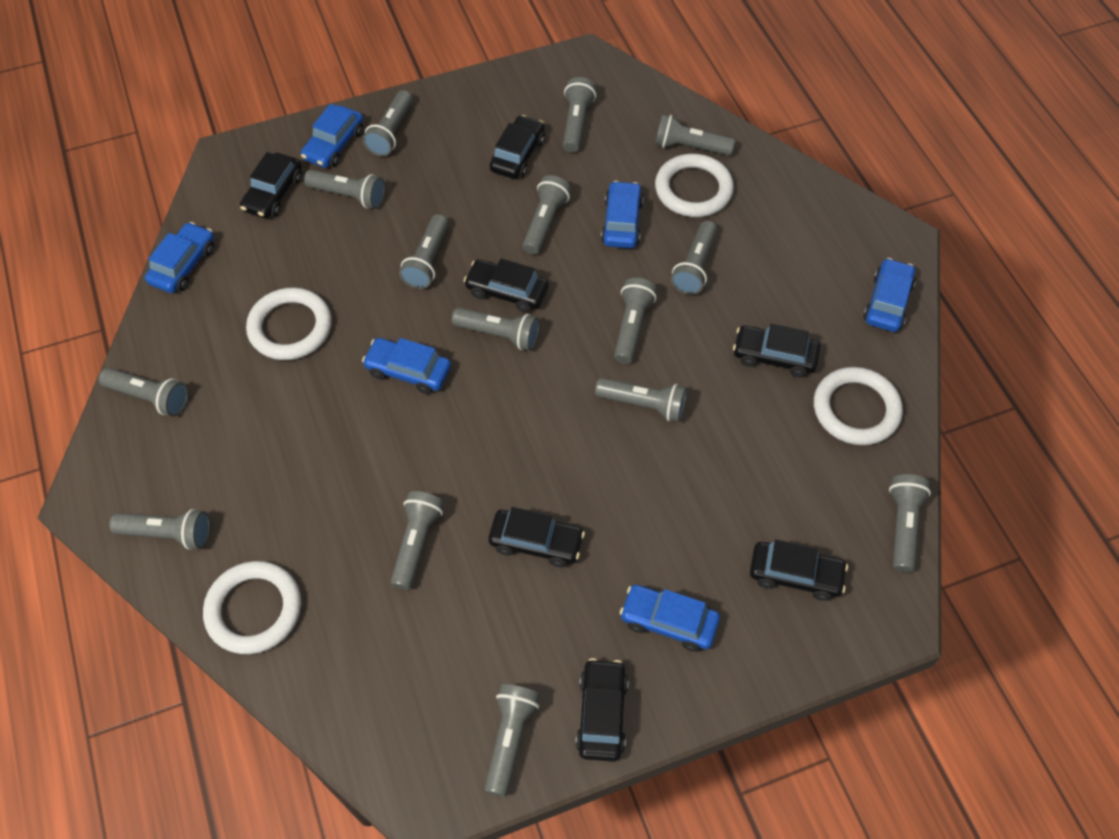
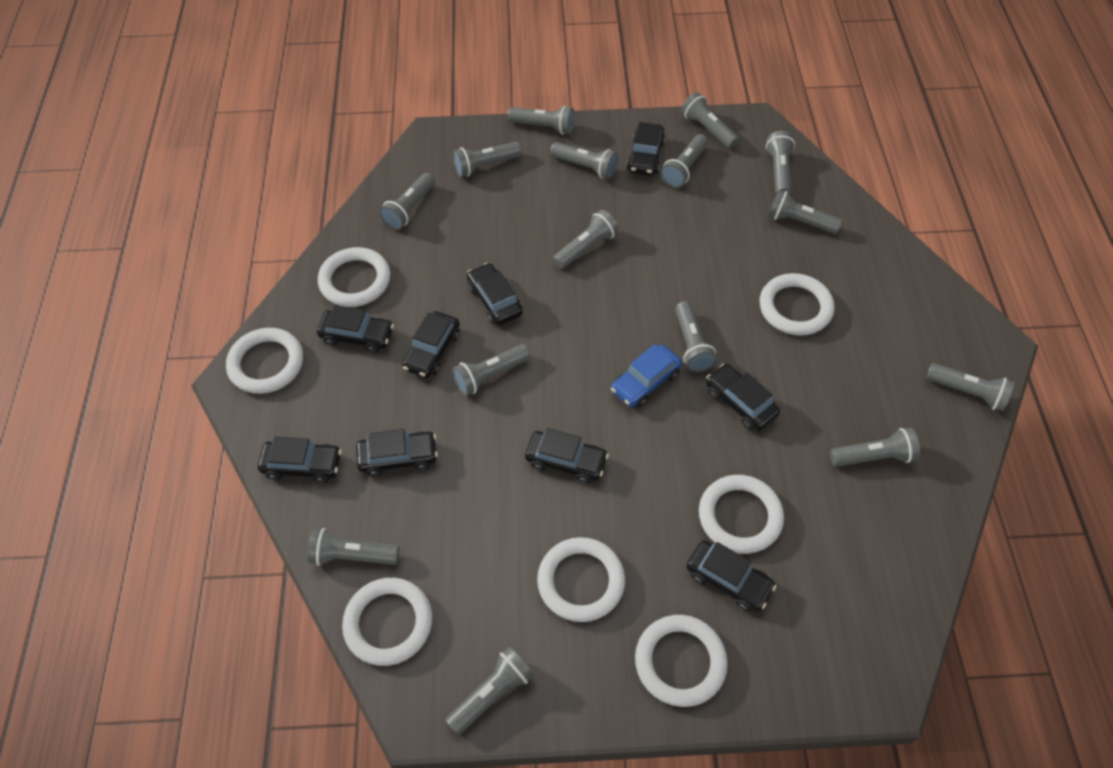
black car: 7 -> 9
blue car: 6 -> 1
white ring: 4 -> 7

